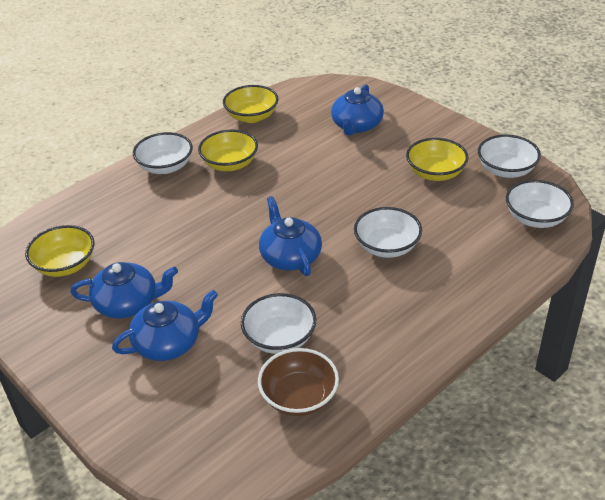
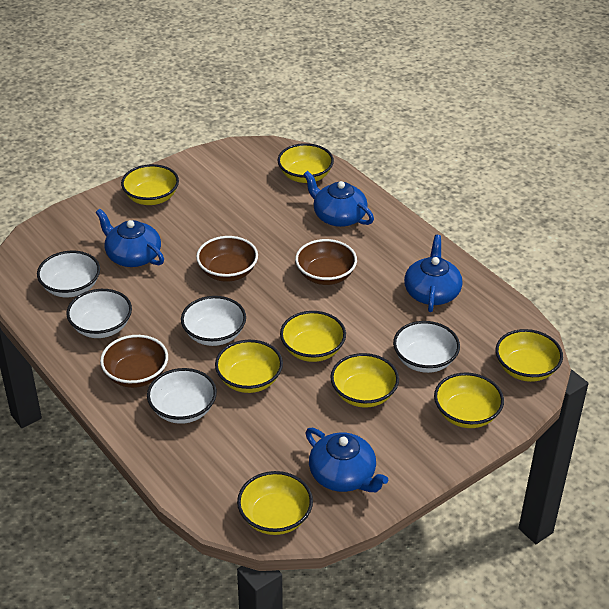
brown bowl: 1 -> 3
yellow bowl: 4 -> 8

